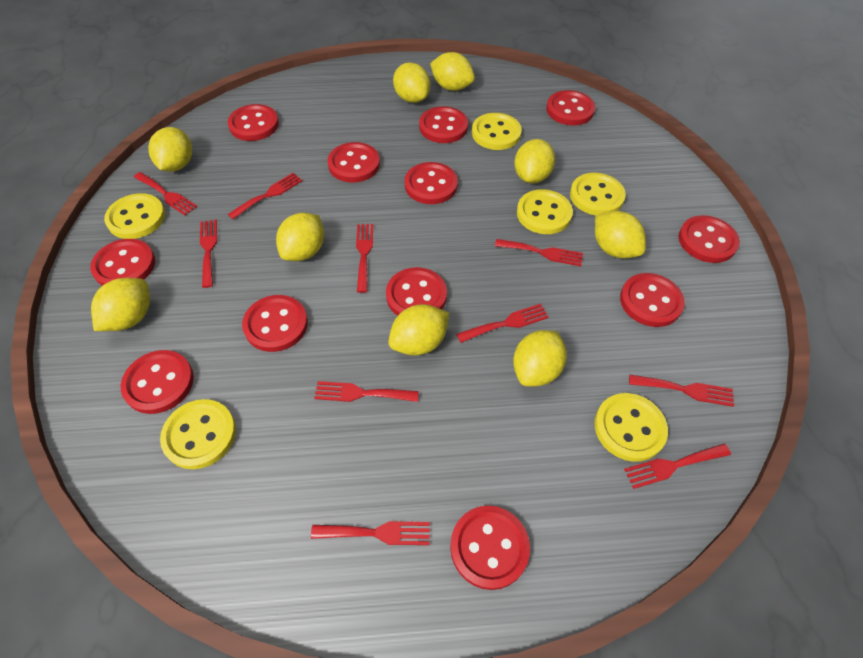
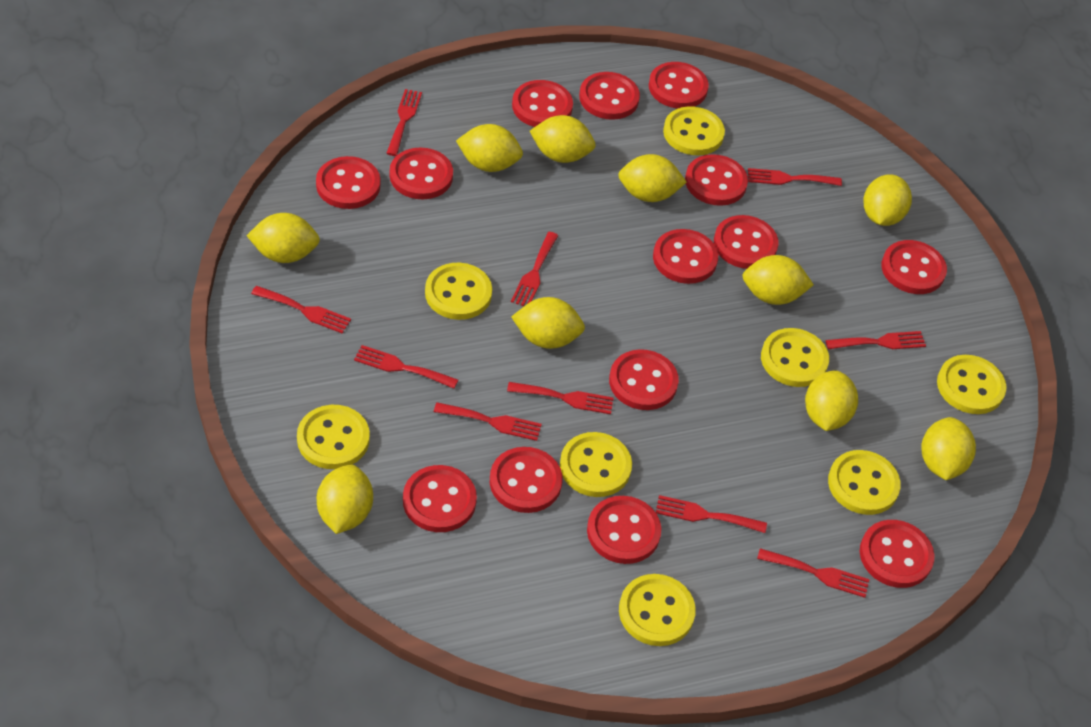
red button: 12 -> 14
yellow button: 6 -> 8
yellow lemon: 9 -> 10

